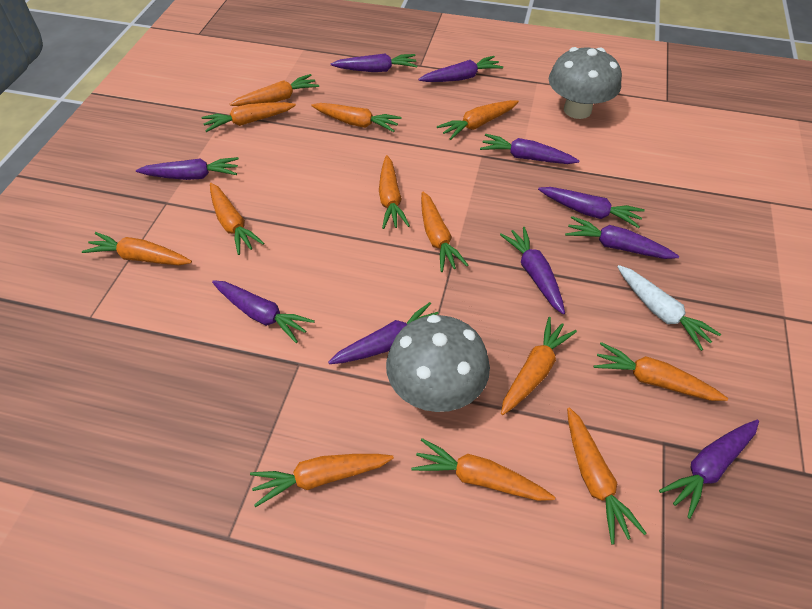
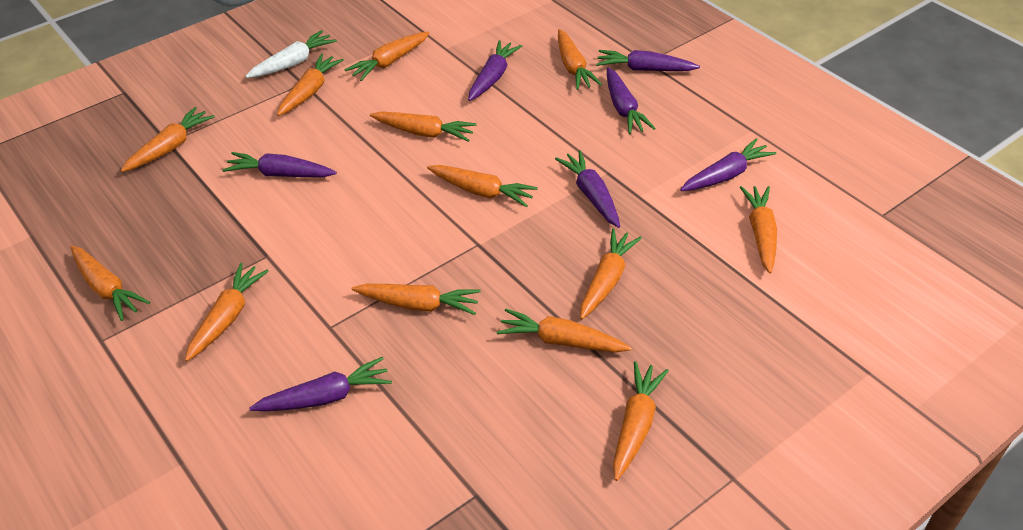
grey mushroom: 2 -> 0
purple carrot: 10 -> 7

